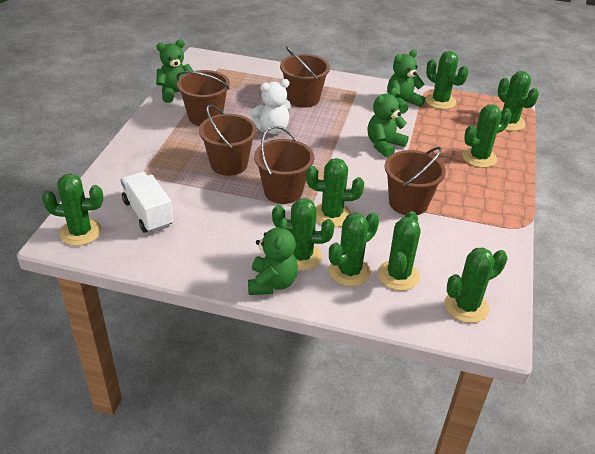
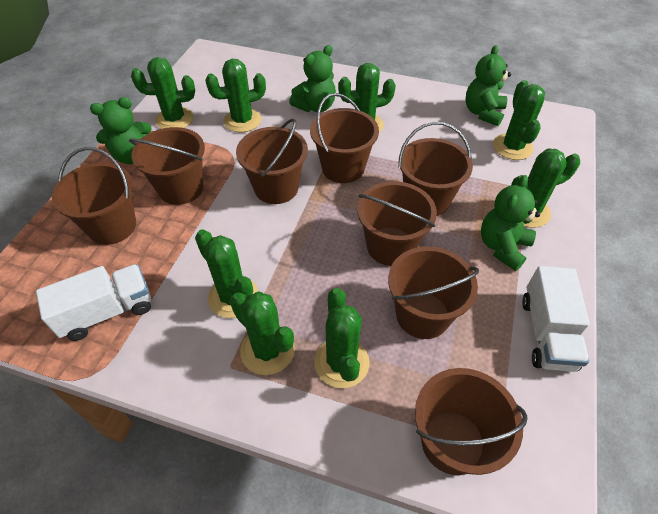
brown bucket: 5 -> 8
green cactus: 9 -> 8
white teddy bear: 1 -> 0
white truck: 1 -> 2

